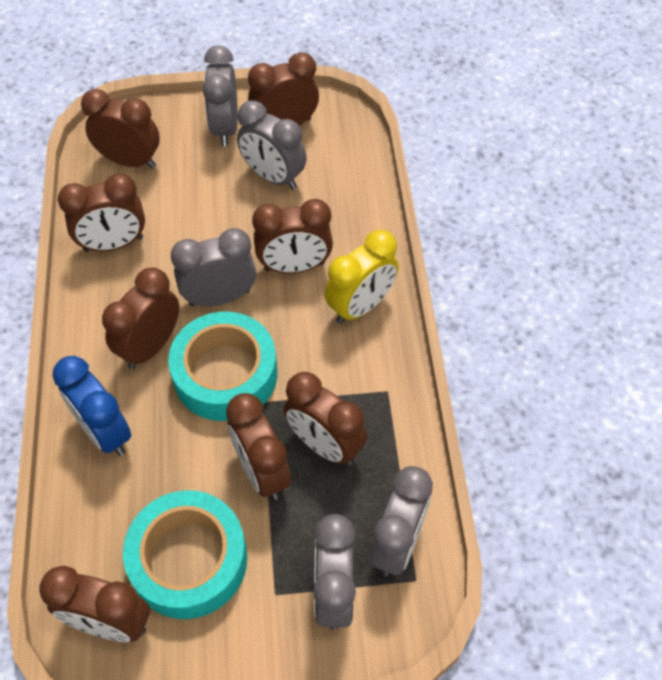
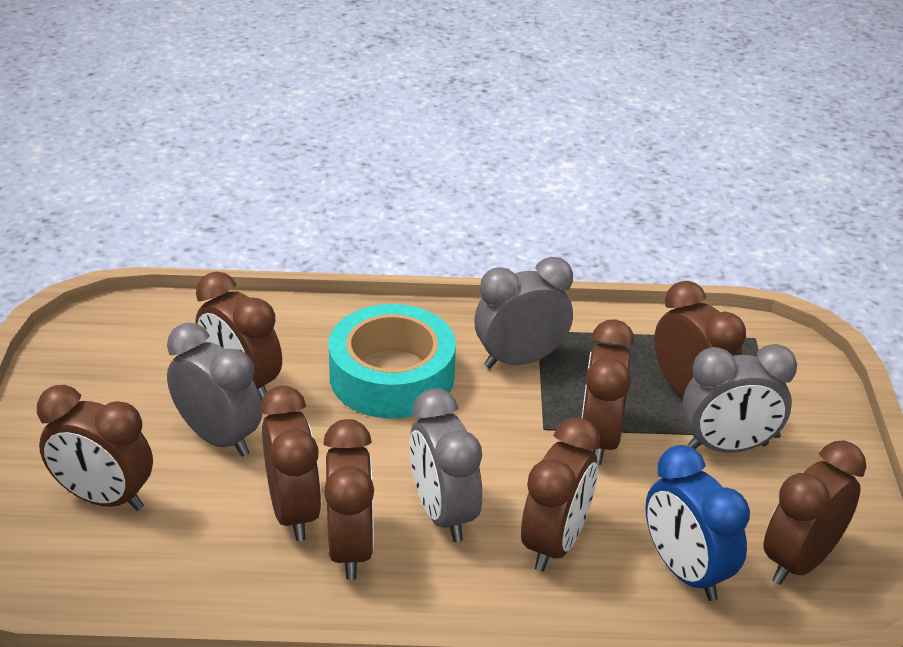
grey clock: 5 -> 4
turquoise tape: 2 -> 1
yellow clock: 1 -> 0

